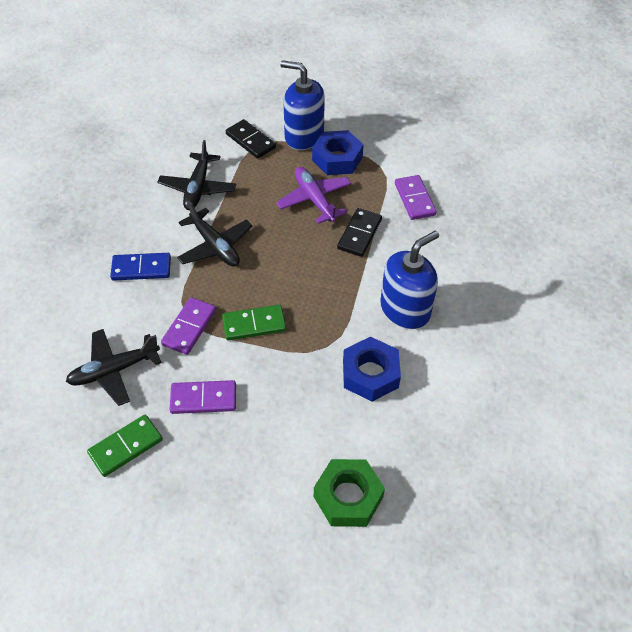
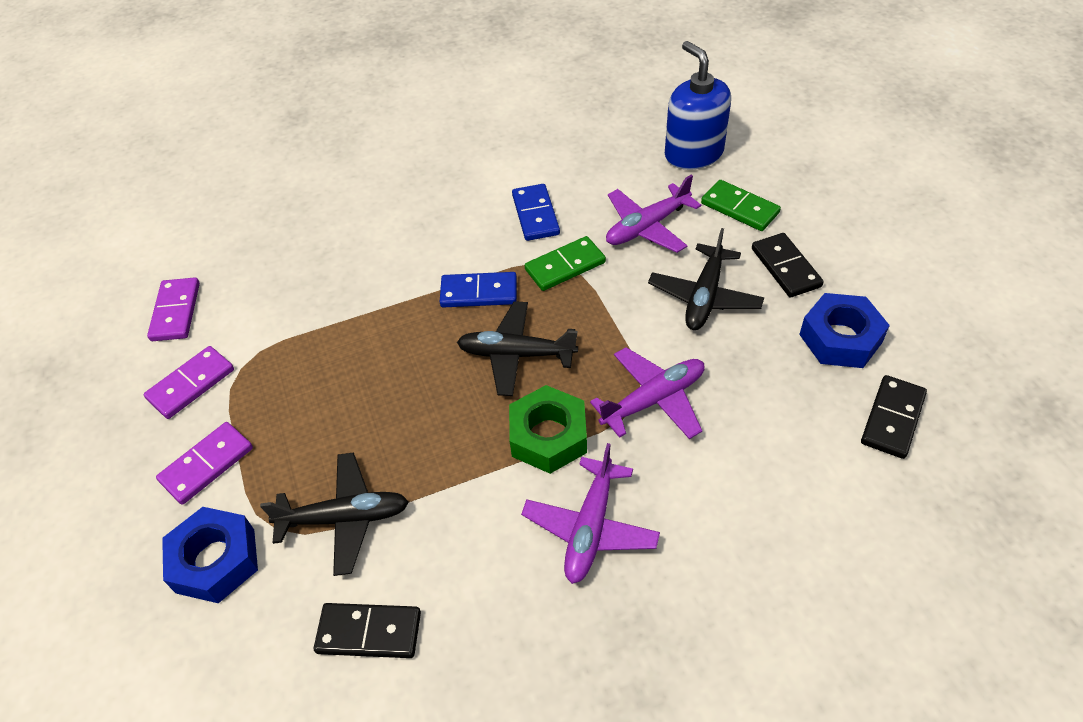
black domino: 2 -> 3
blue domino: 1 -> 2
blue soap dispenser: 2 -> 1
purple plane: 1 -> 3

